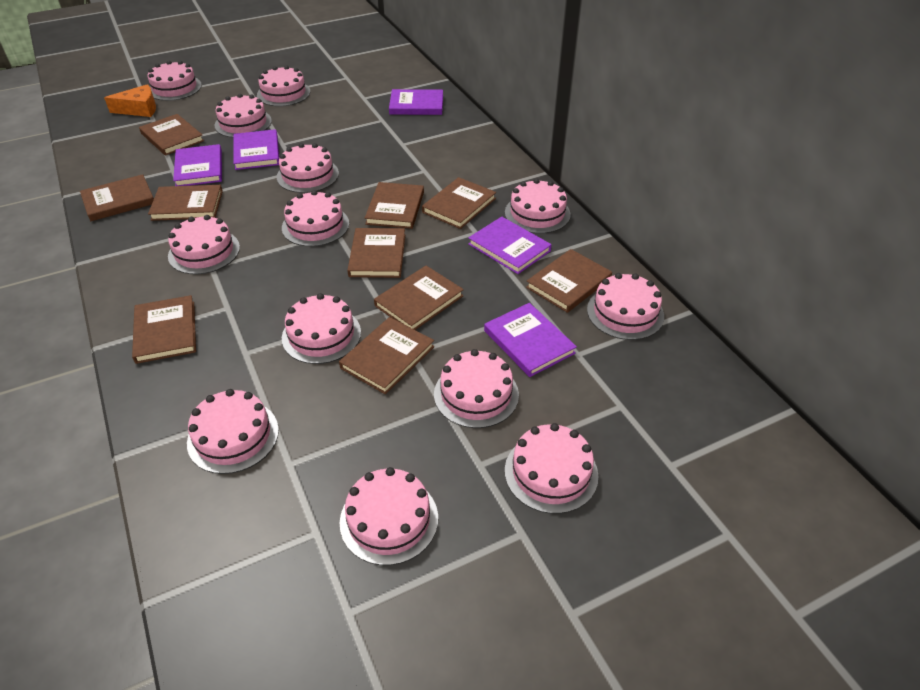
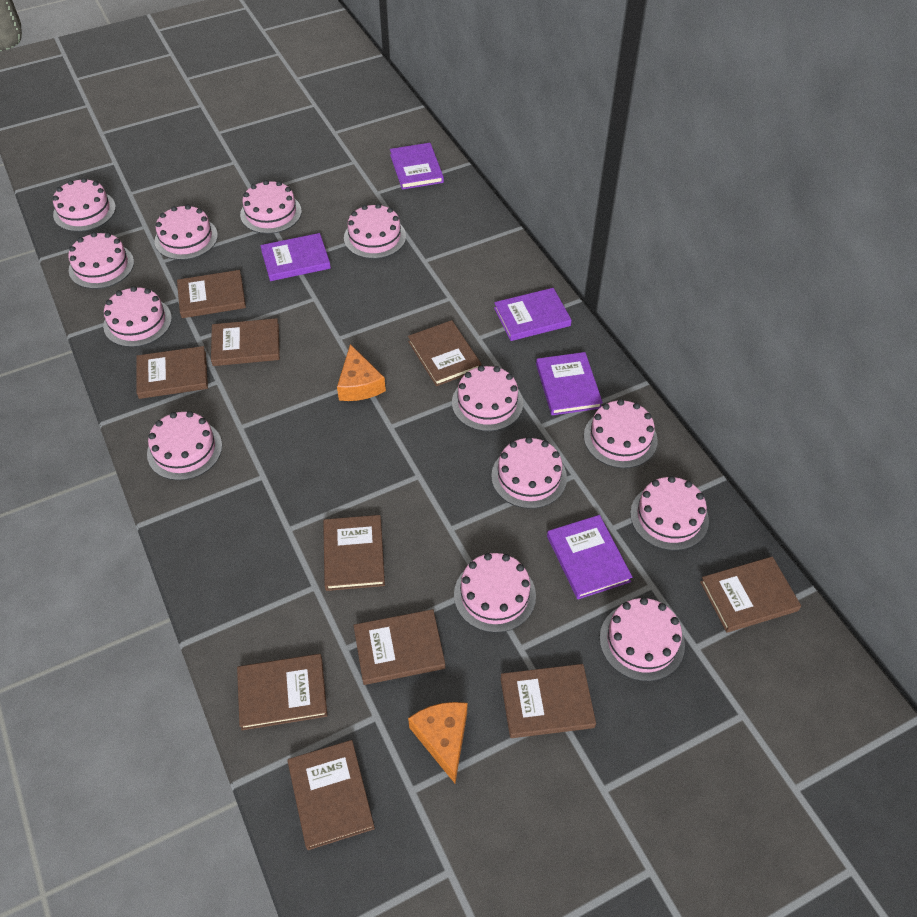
orange cheese: 1 -> 2

